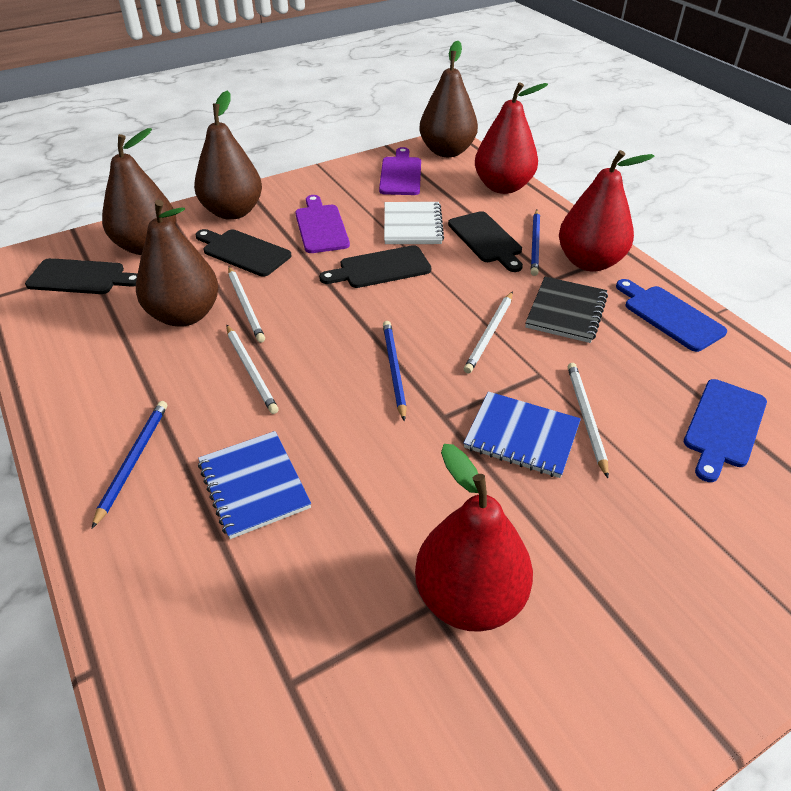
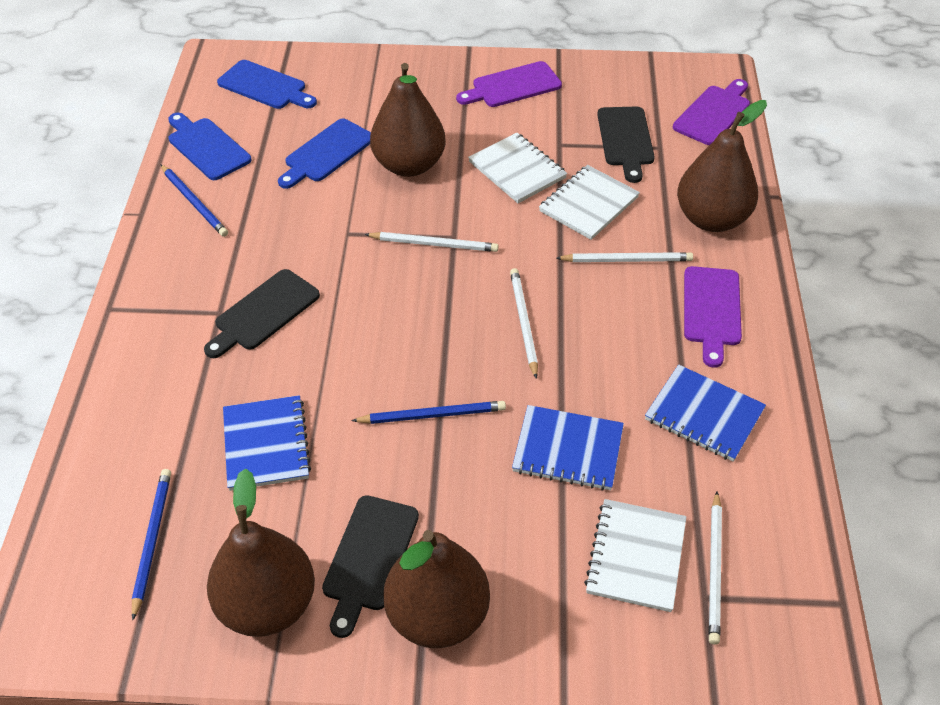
black cutting board: 4 -> 3
black notebook: 1 -> 0
blue cutting board: 2 -> 3
blue notebook: 2 -> 3
purple cutting board: 2 -> 3
red pear: 3 -> 0
white notebook: 1 -> 3

